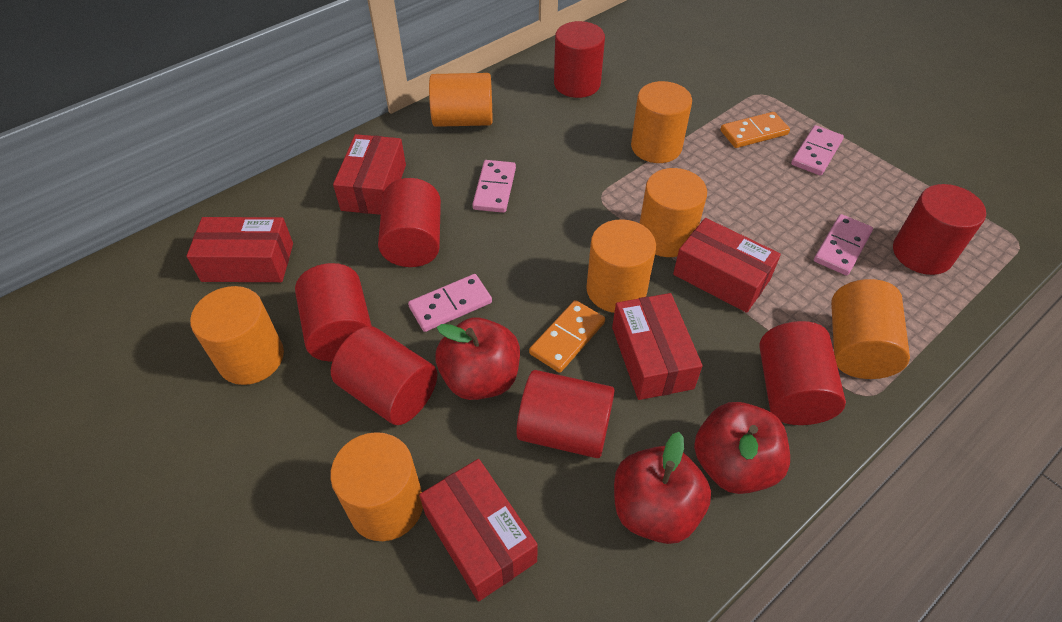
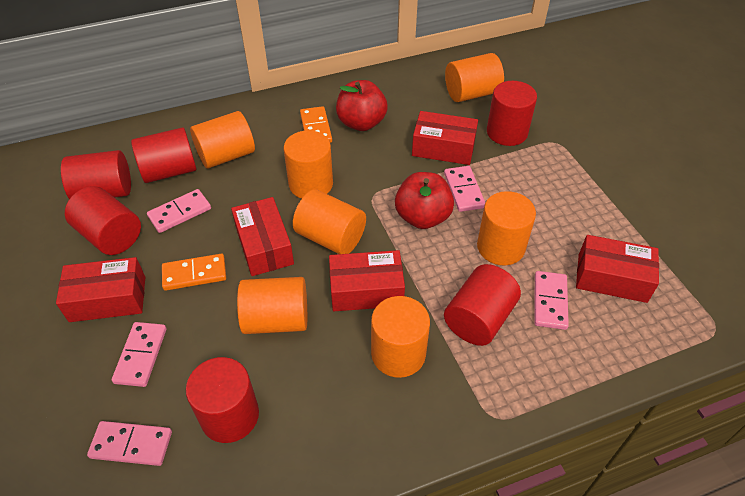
pink domino: 4 -> 5
red apple: 3 -> 2
red cylinder: 7 -> 6

